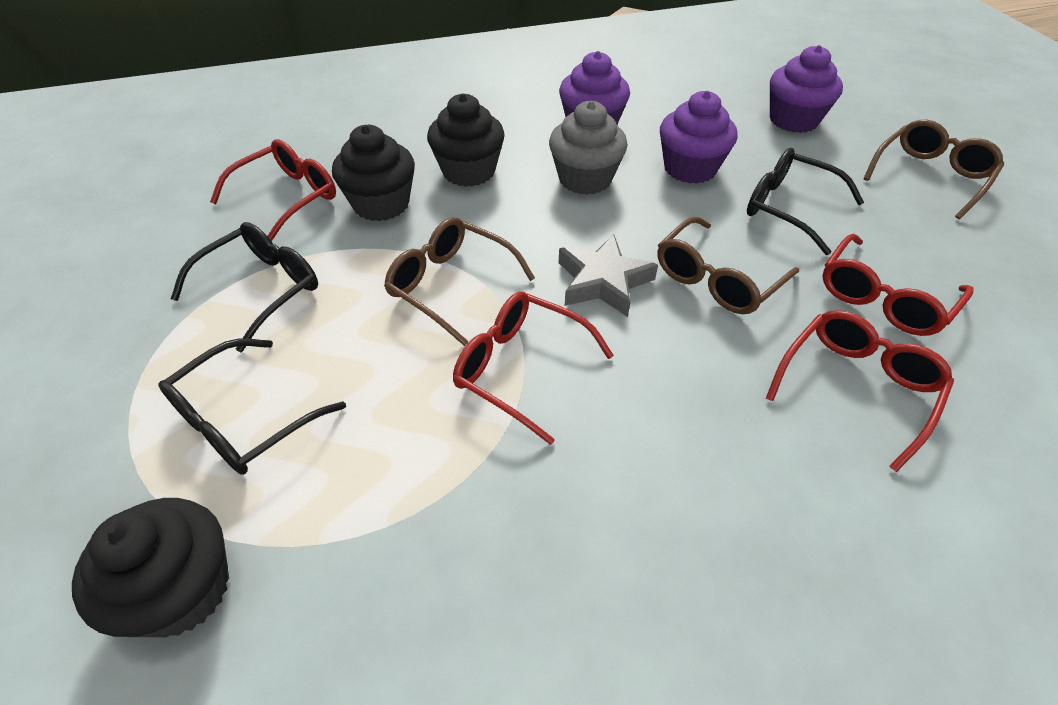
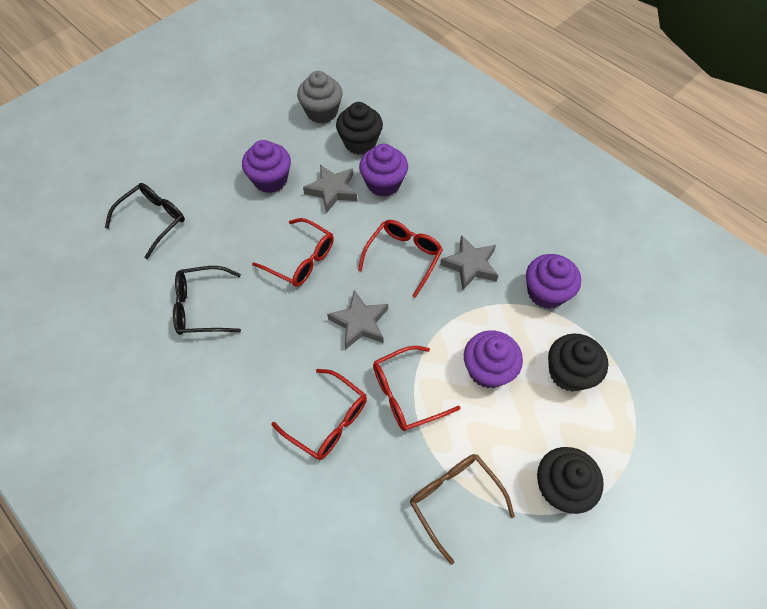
black glasses: 3 -> 2
brown glasses: 3 -> 1
grey star: 1 -> 3
purple cupcake: 3 -> 4

